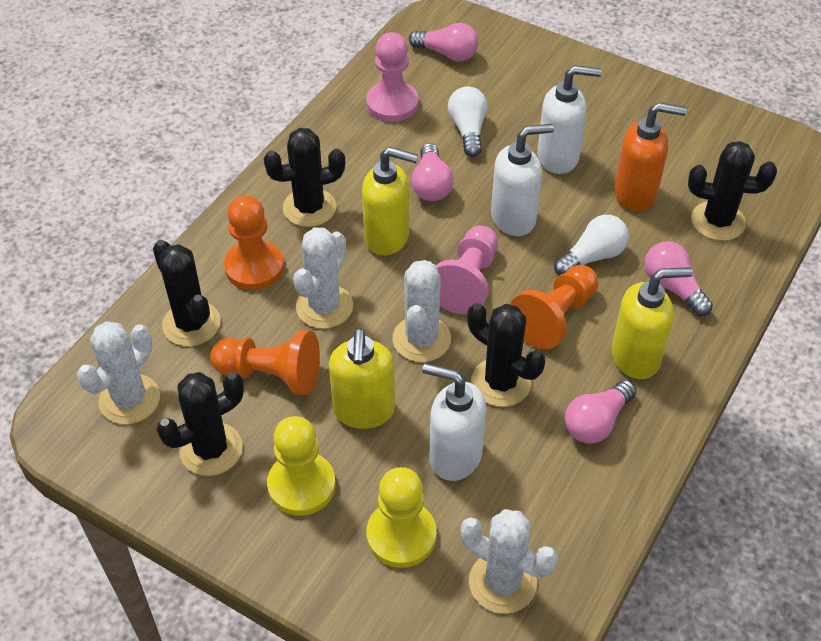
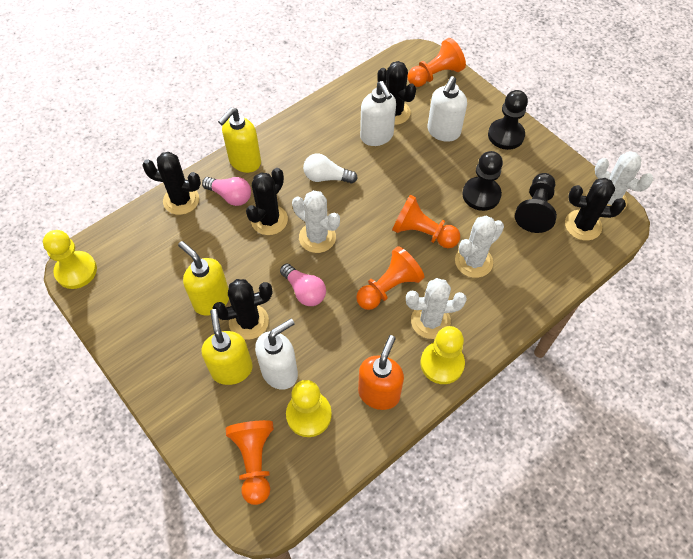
black pawn: 0 -> 3
orange pawn: 3 -> 4
pink light bulb: 4 -> 2
pink pawn: 2 -> 0
white light bulb: 2 -> 1
yellow pawn: 2 -> 3

